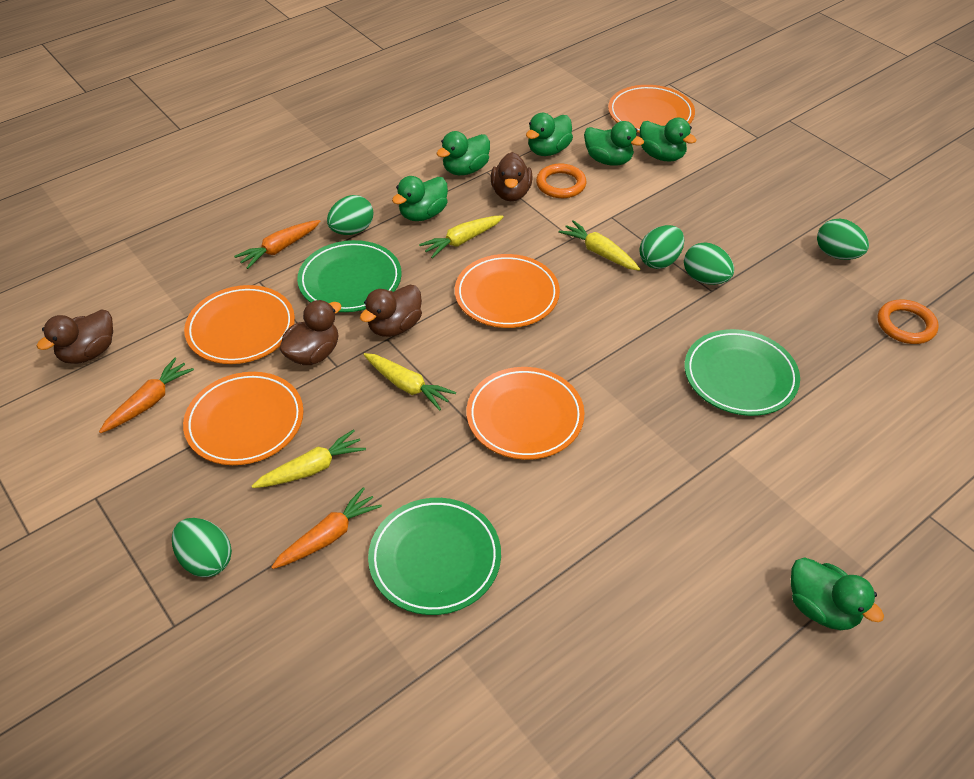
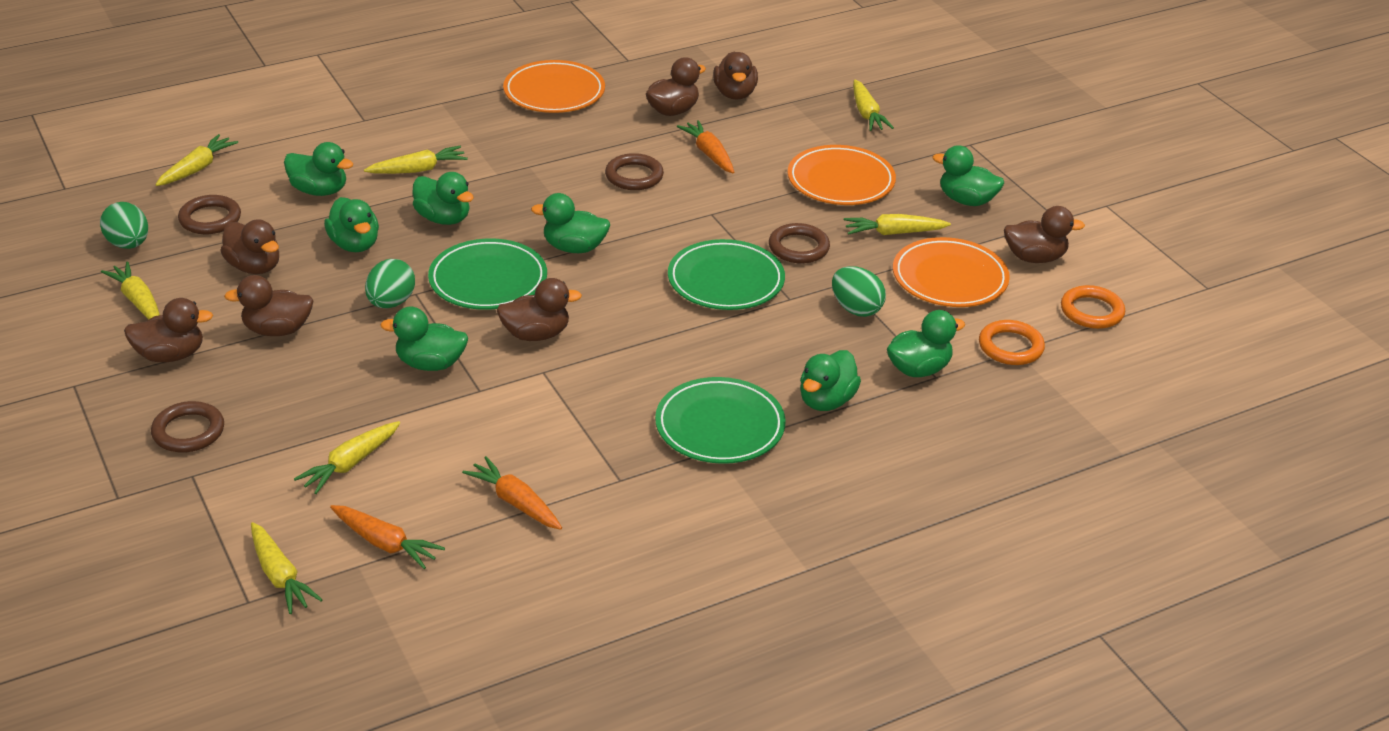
brown duck: 4 -> 7
brown ring: 0 -> 4
green duck: 6 -> 8
green egg: 5 -> 3
orange plate: 5 -> 3
yellow carrot: 4 -> 7

